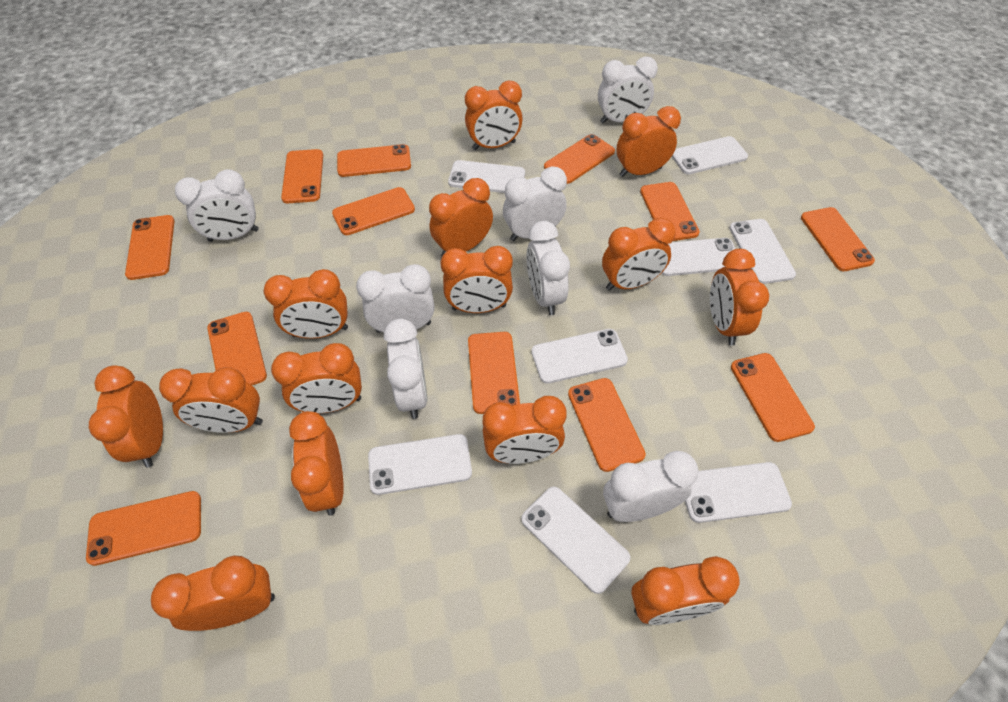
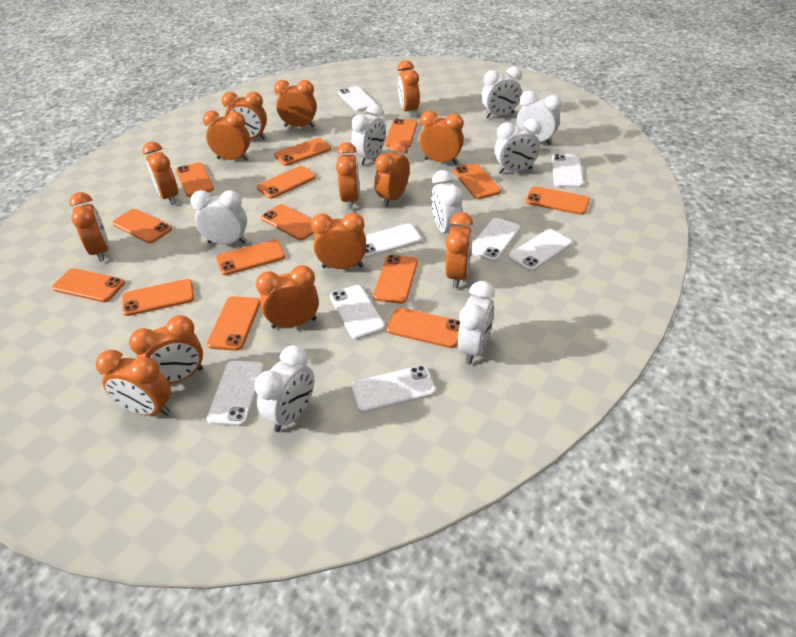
orange phone: 12 -> 14
white clock: 7 -> 8

